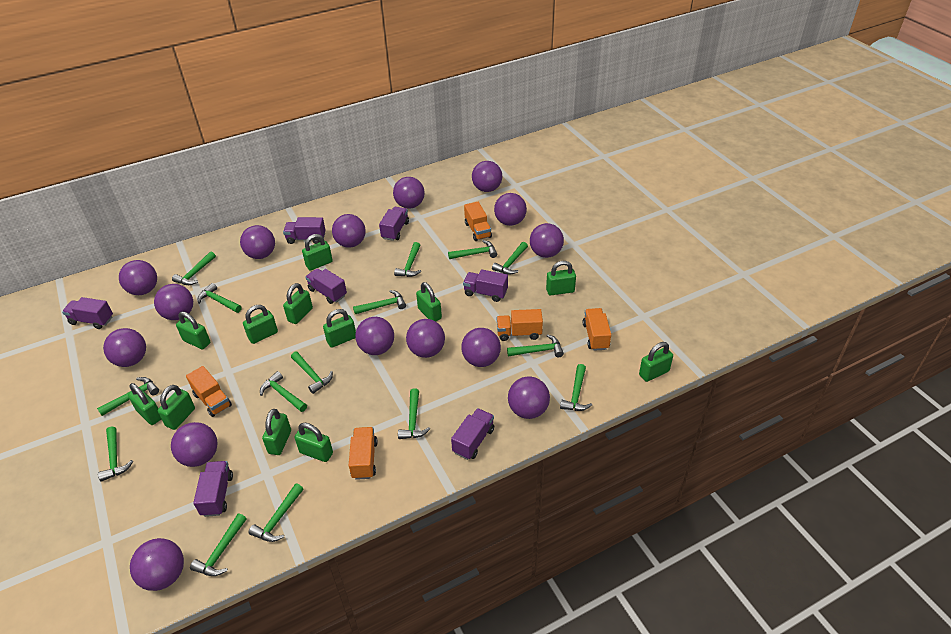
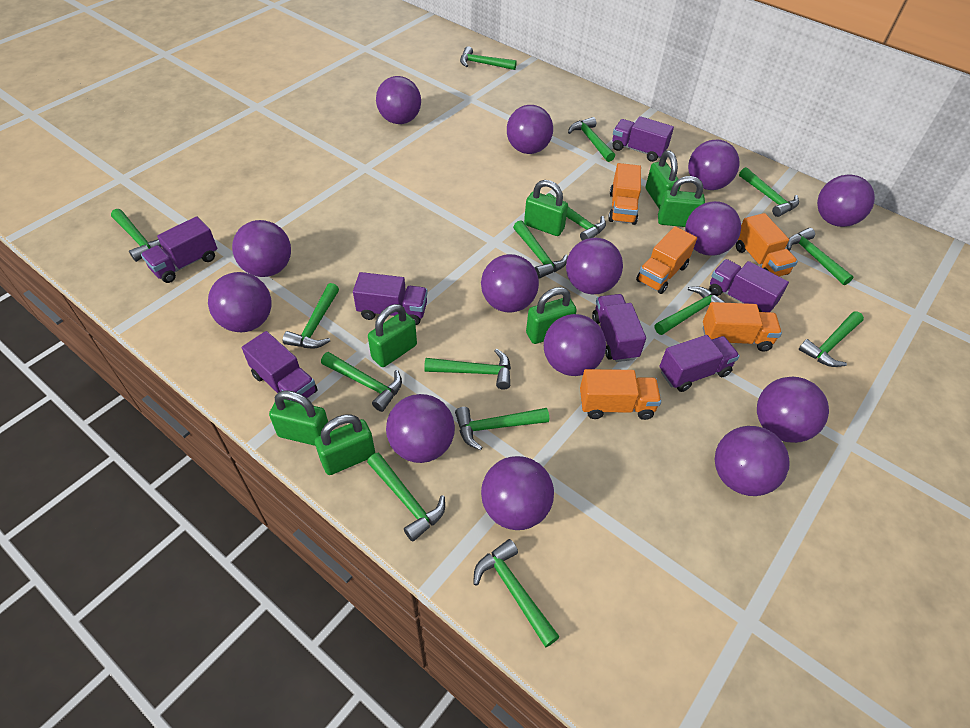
green padlock: 12 -> 7
purple ball: 15 -> 14

